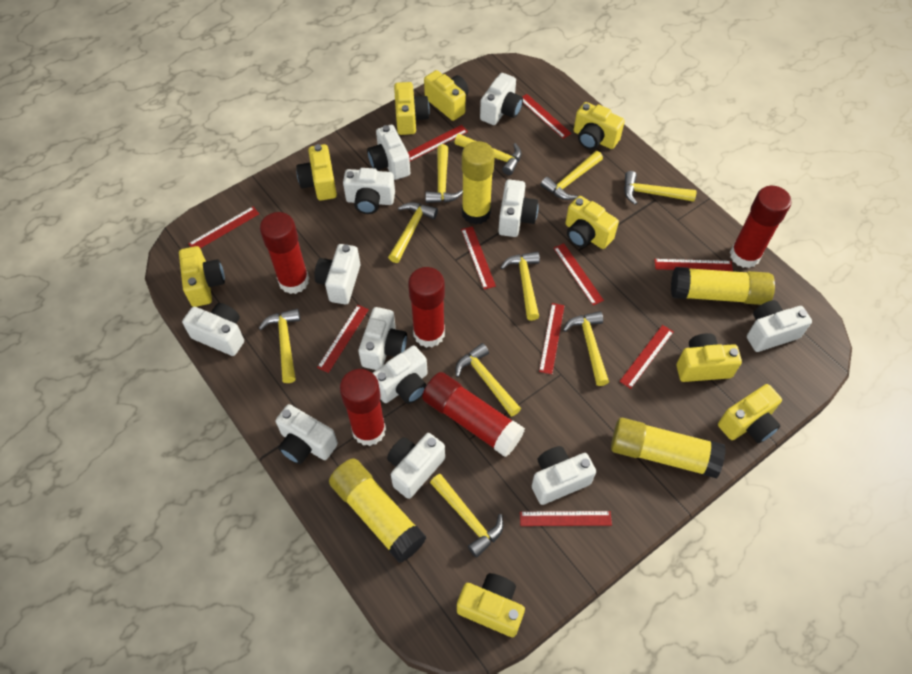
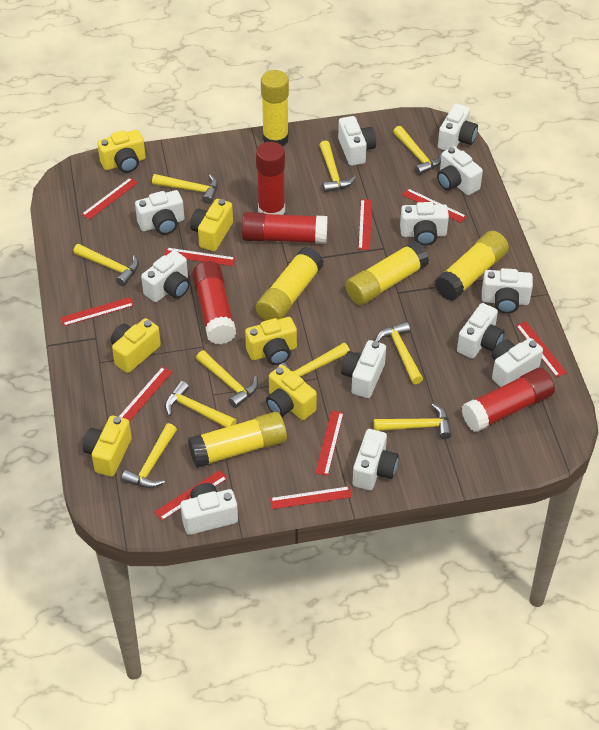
red glue stick: 5 -> 4
yellow camera: 9 -> 6
yellow glue stick: 4 -> 5

